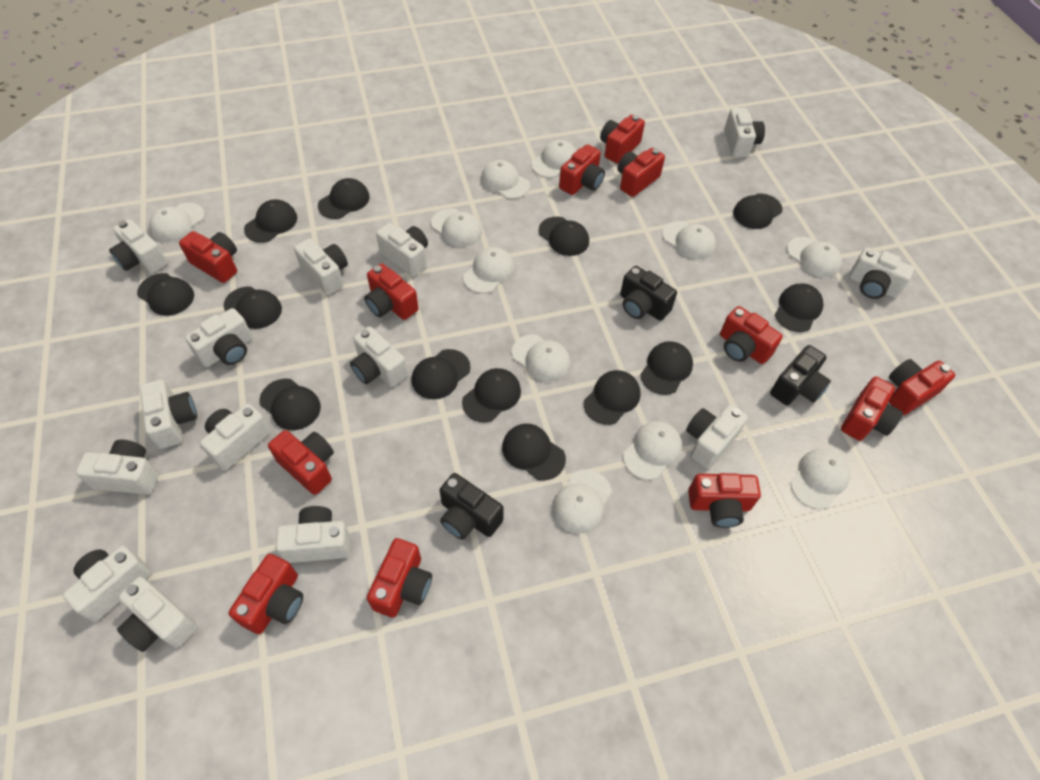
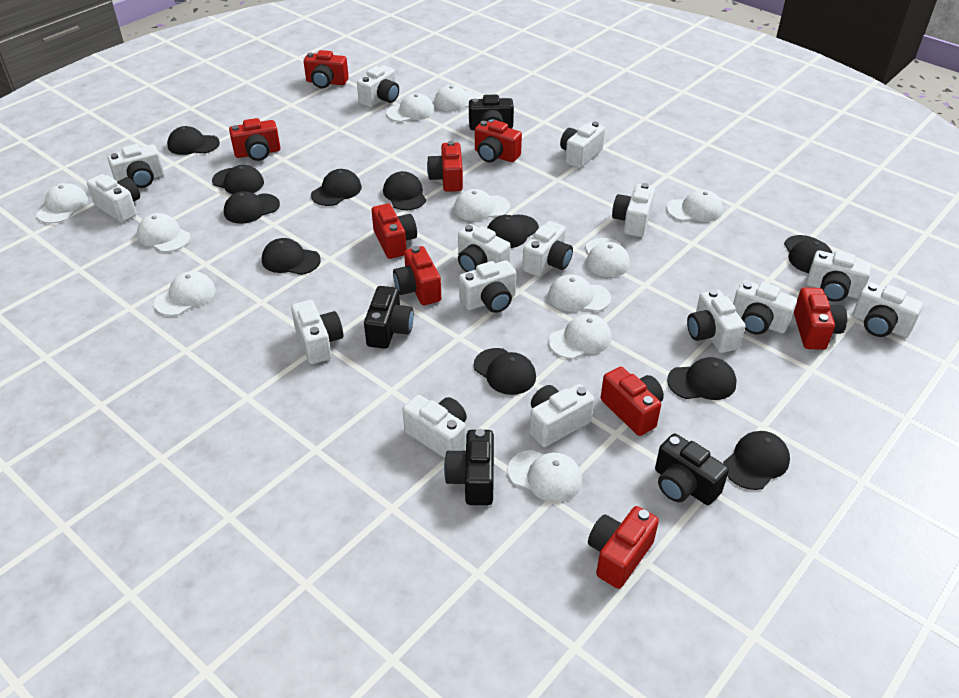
black camera: 3 -> 4
black cap: 13 -> 11
red camera: 12 -> 9
white camera: 14 -> 15

